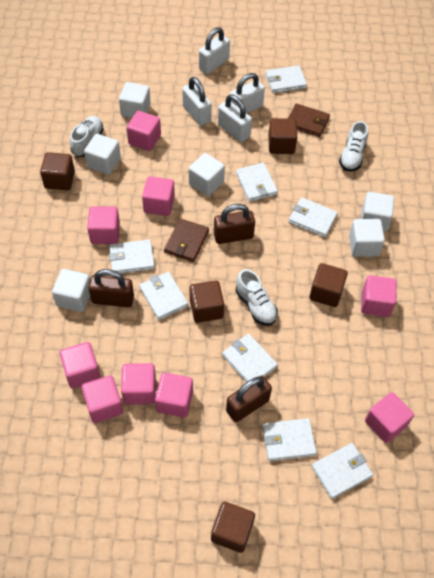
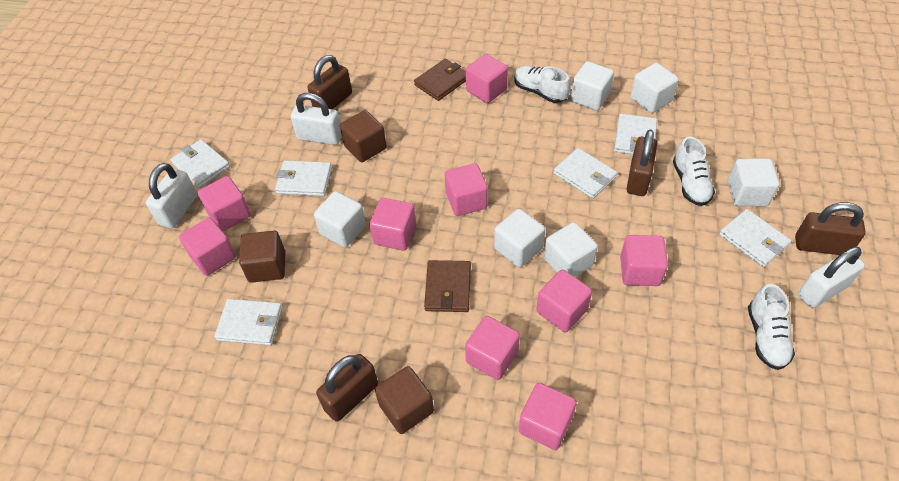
brown cube: 5 -> 3
brown padlock: 3 -> 4
white padlock: 4 -> 3
white wallet: 8 -> 6

